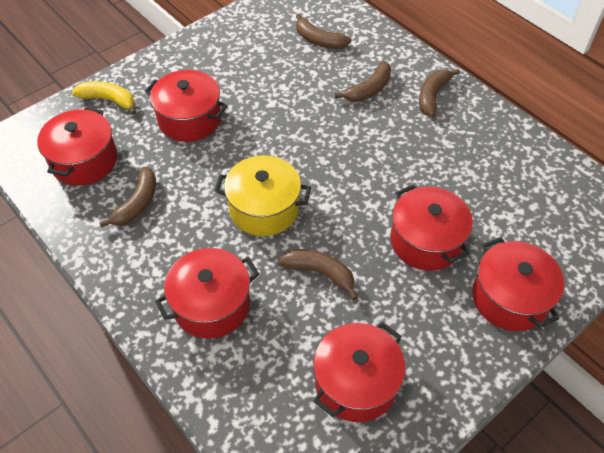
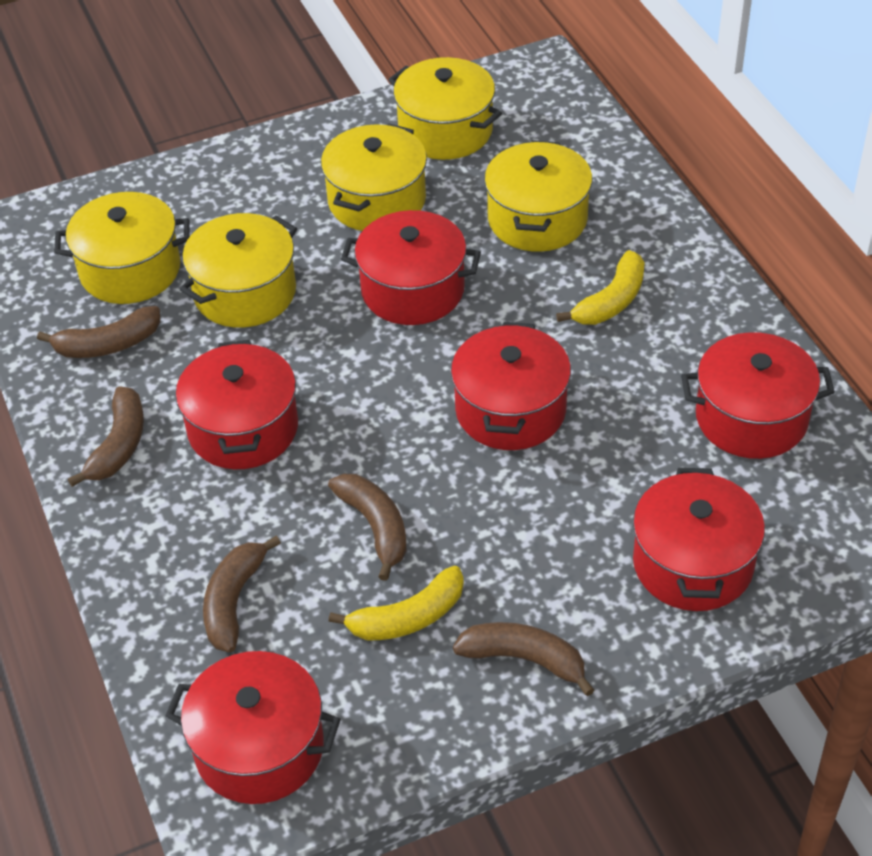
yellow banana: 1 -> 2
yellow pot: 1 -> 5

